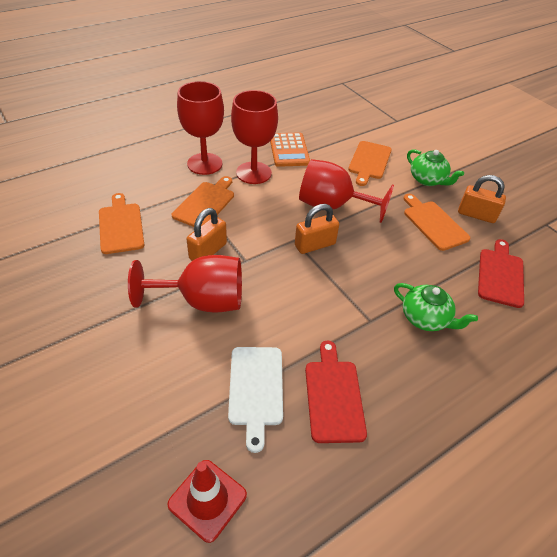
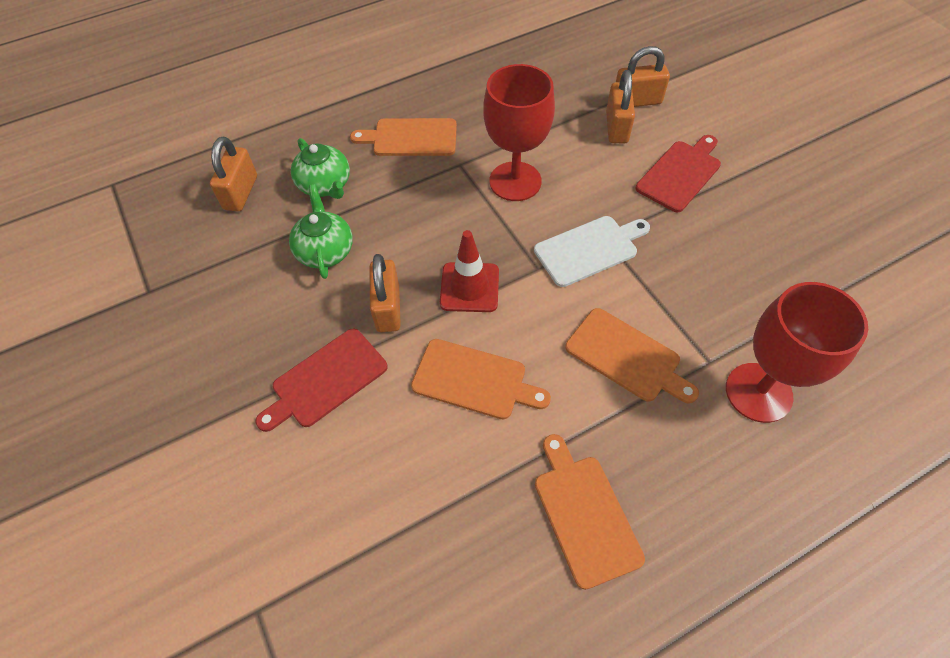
orange calculator: 1 -> 0
orange padlock: 3 -> 4
red goblet: 4 -> 2

